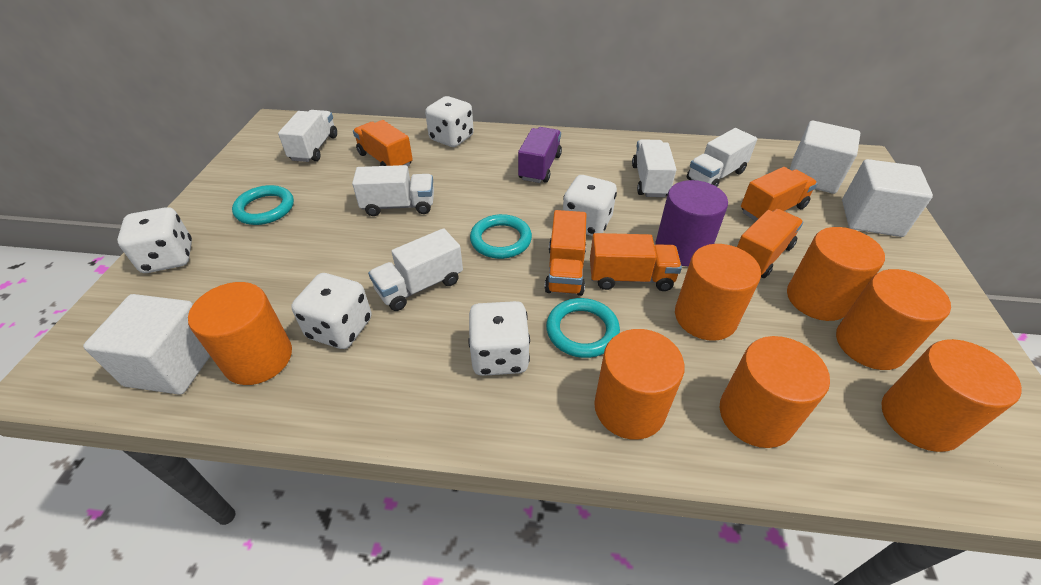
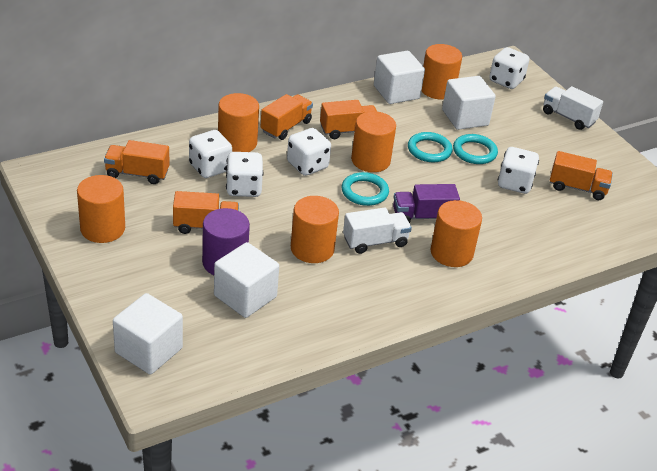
orange cylinder: 7 -> 6
white cube: 3 -> 4
white truck: 5 -> 2

